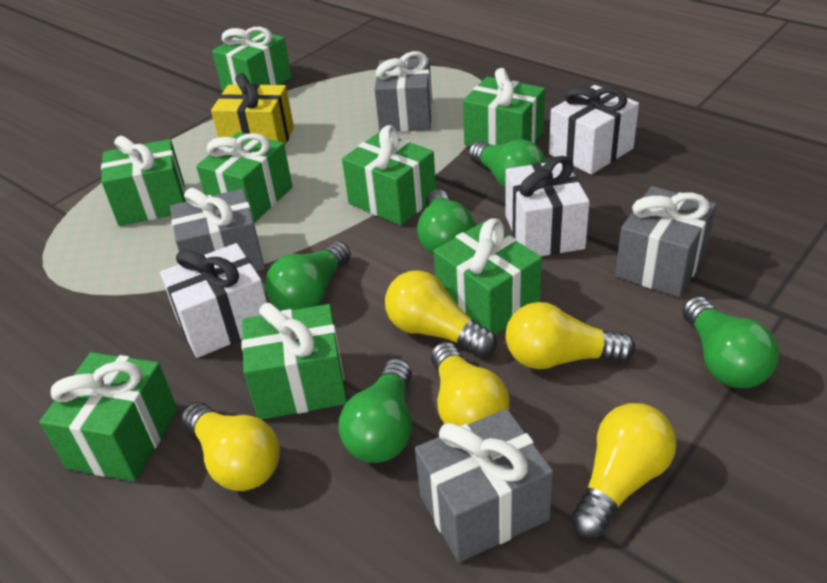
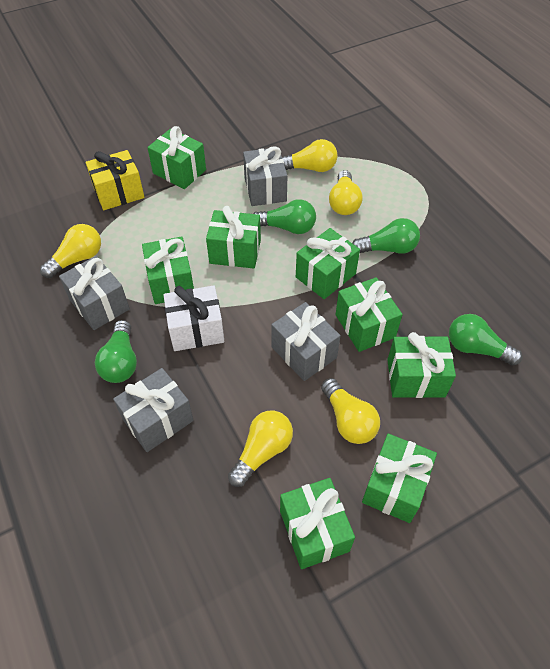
green light bulb: 5 -> 4
white gift: 3 -> 1

